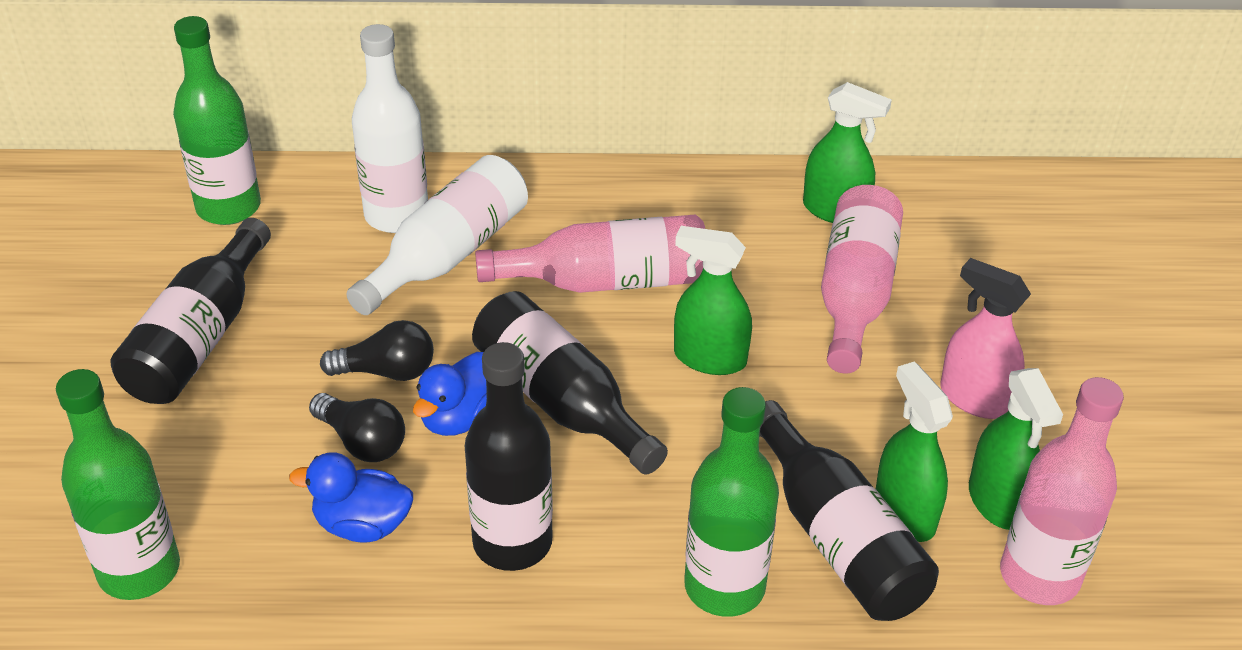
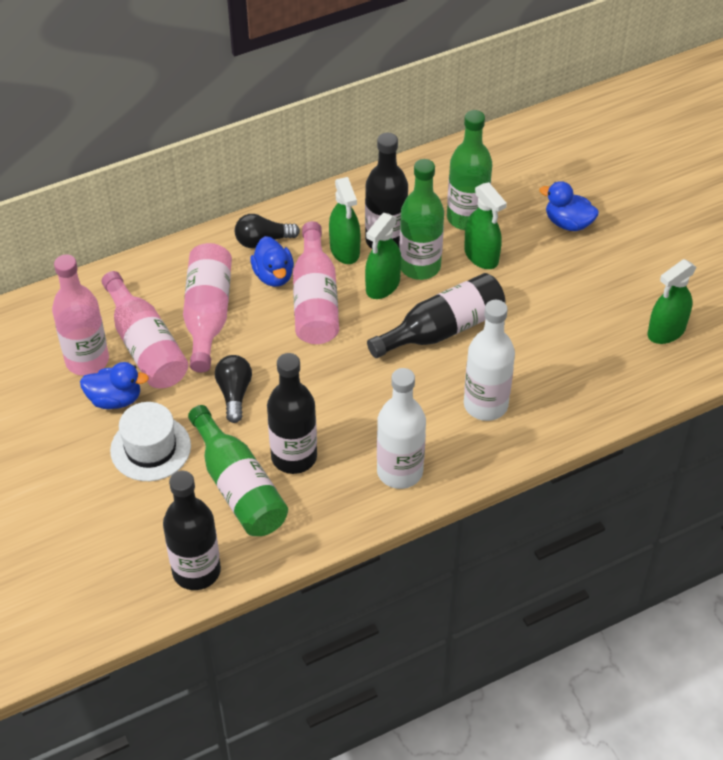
blue duck: 2 -> 3
pink bottle: 3 -> 4
pink spray bottle: 1 -> 0
white hat: 0 -> 1

